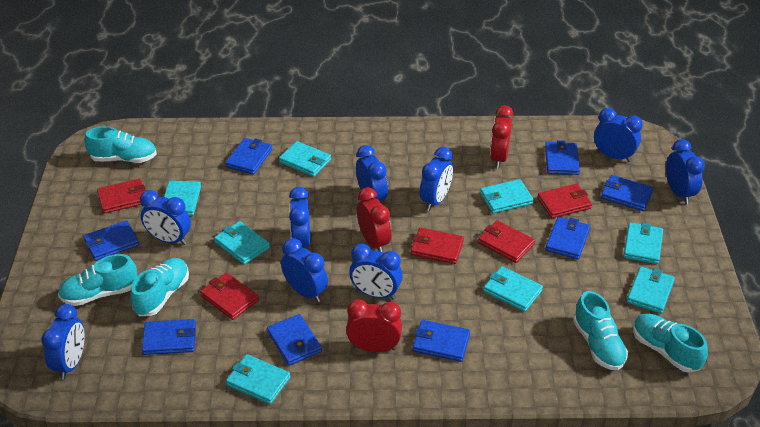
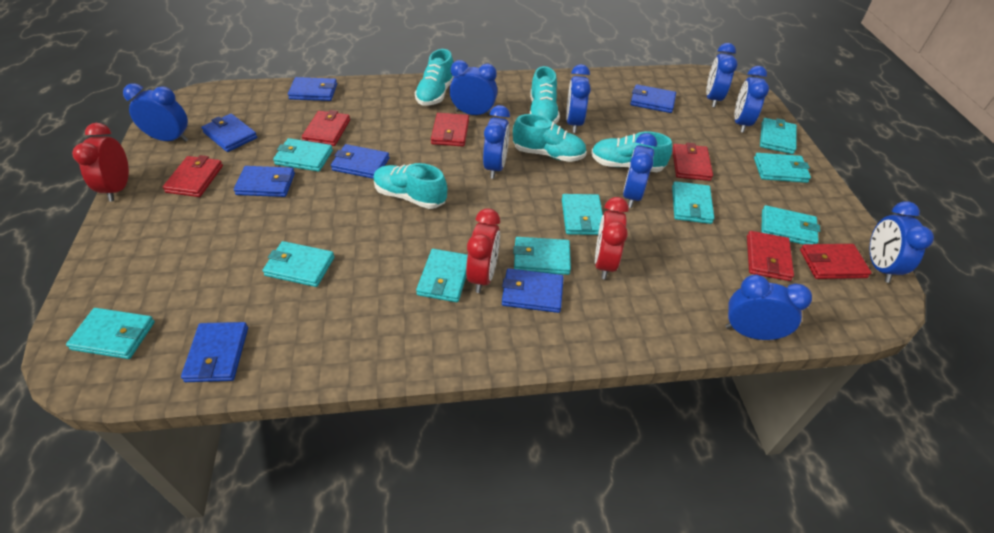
blue wallet: 8 -> 7
red wallet: 5 -> 6
turquoise wallet: 8 -> 10

